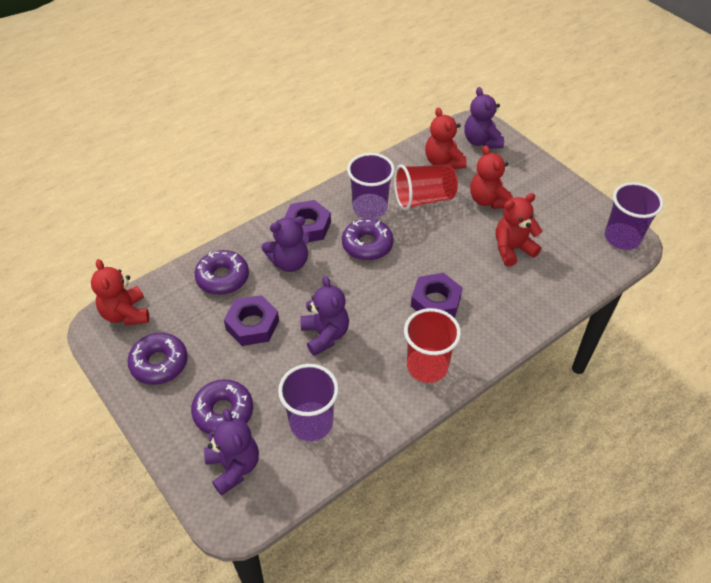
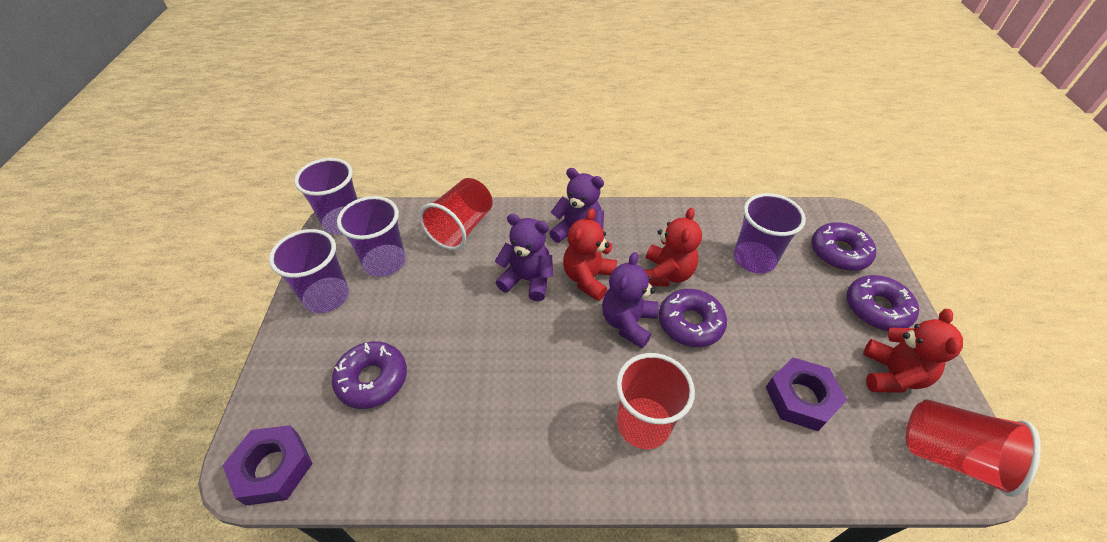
purple cup: 3 -> 4
purple nut: 3 -> 2
purple teddy bear: 4 -> 3
red cup: 2 -> 3
red teddy bear: 4 -> 3

